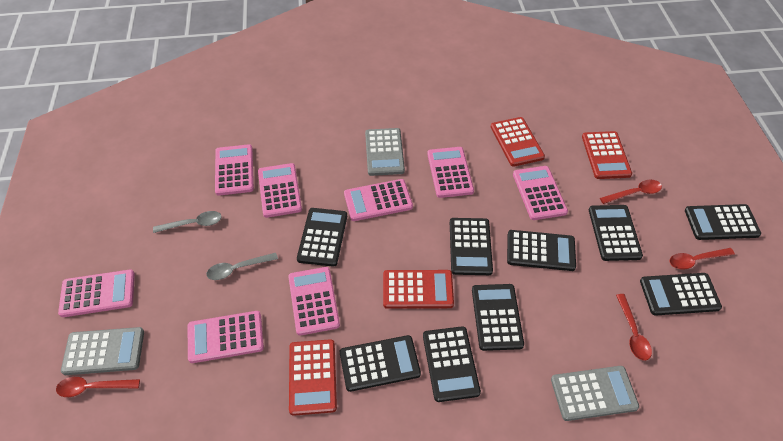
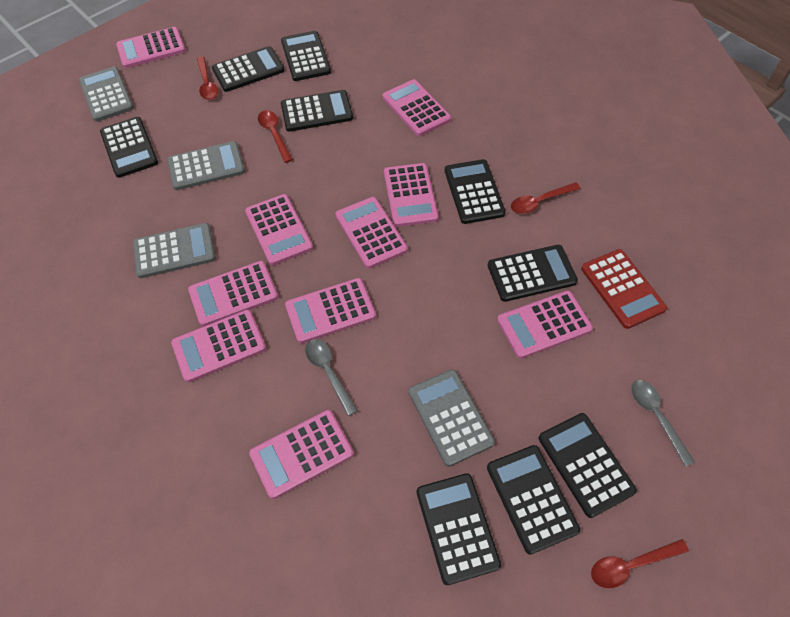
grey calculator: 3 -> 4
pink calculator: 8 -> 10
red calculator: 4 -> 1

